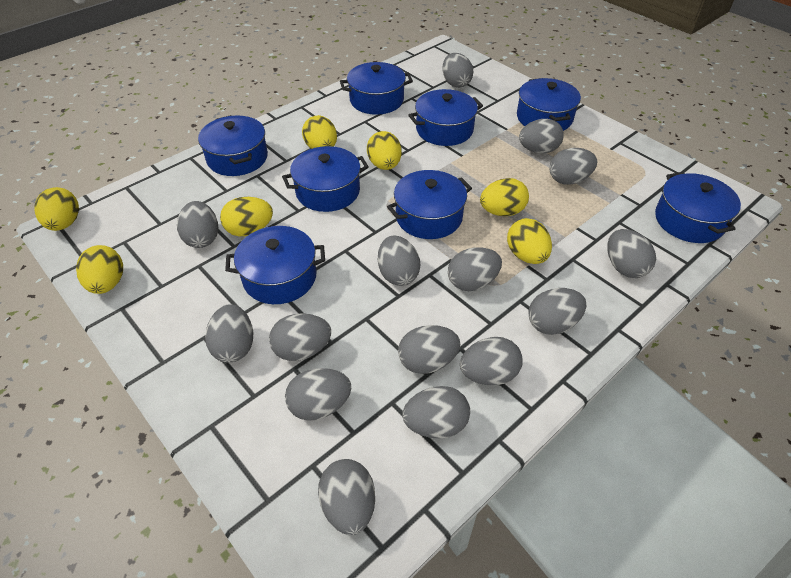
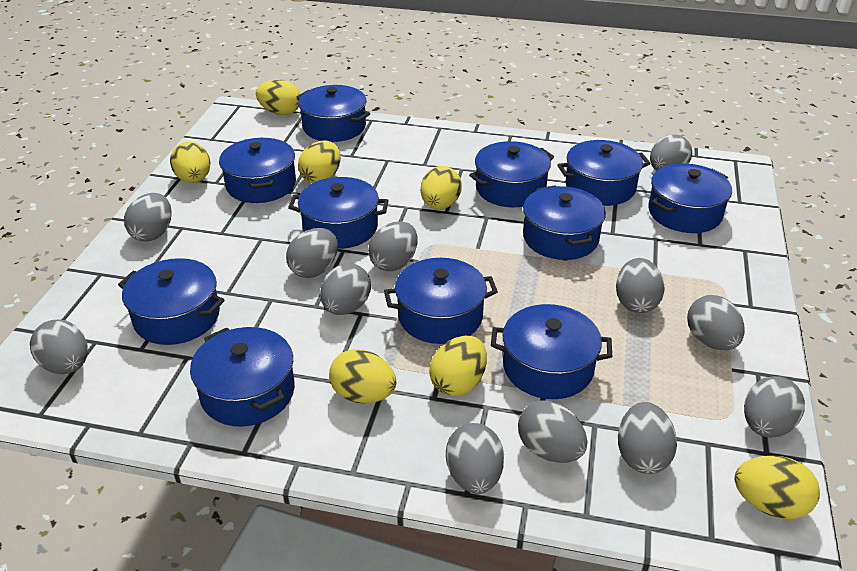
blue pot: 8 -> 11
grey egg: 15 -> 12

